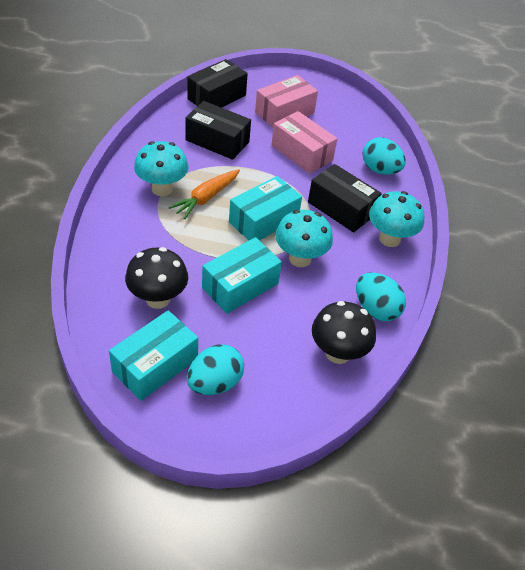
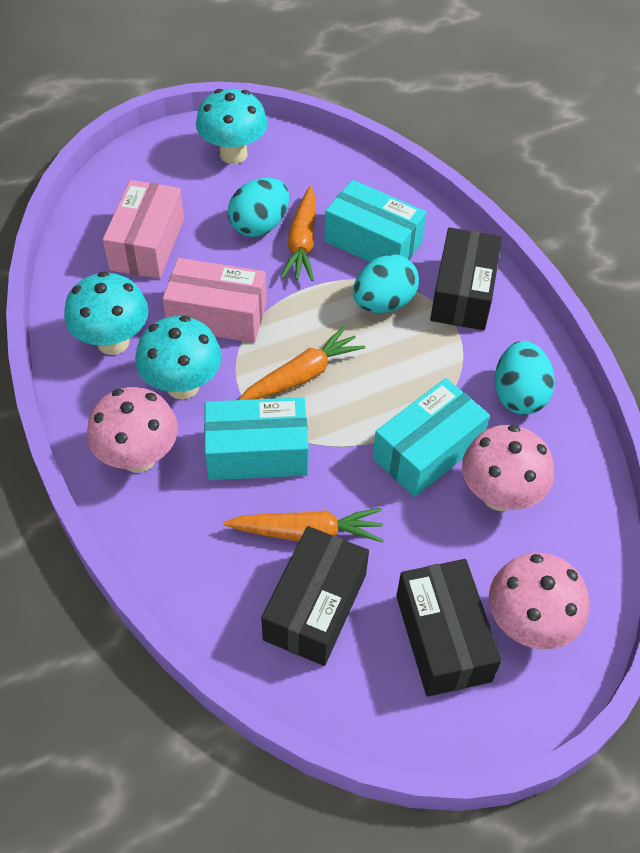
black mushroom: 2 -> 0
orange carrot: 1 -> 3
pink mushroom: 0 -> 3

